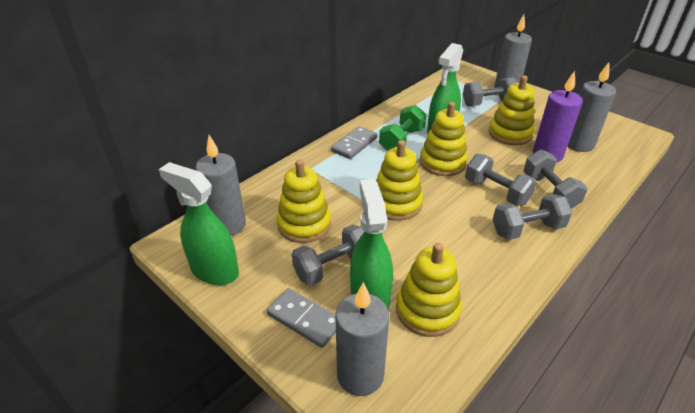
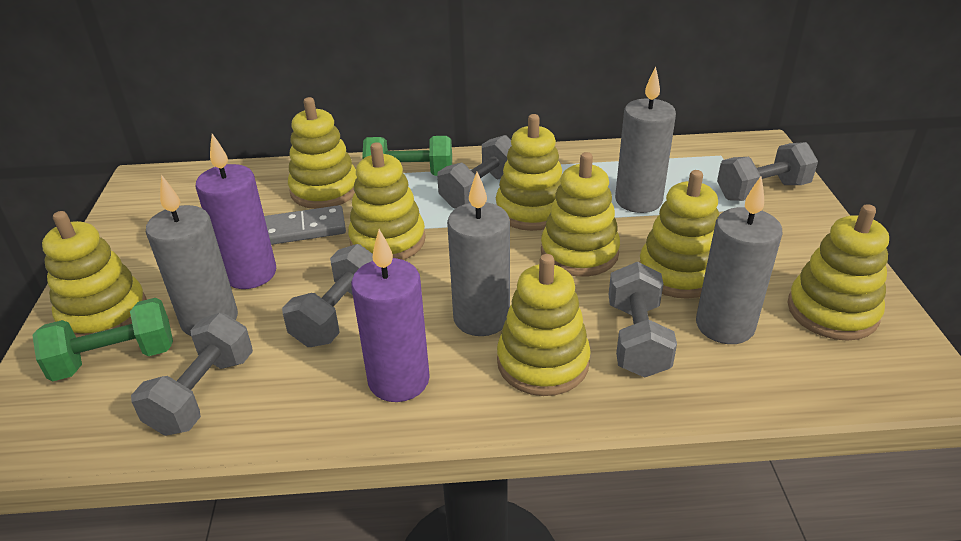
green dumbbell: 1 -> 2
green spray bottle: 3 -> 0
grey domino: 2 -> 1
purple candle: 1 -> 2
yellow stacking toy: 5 -> 8

